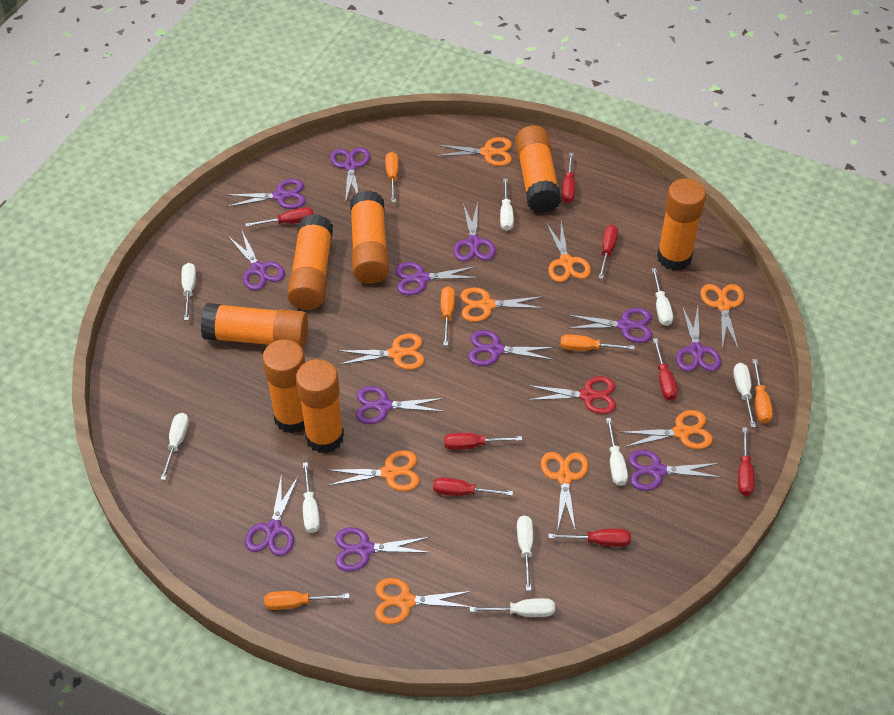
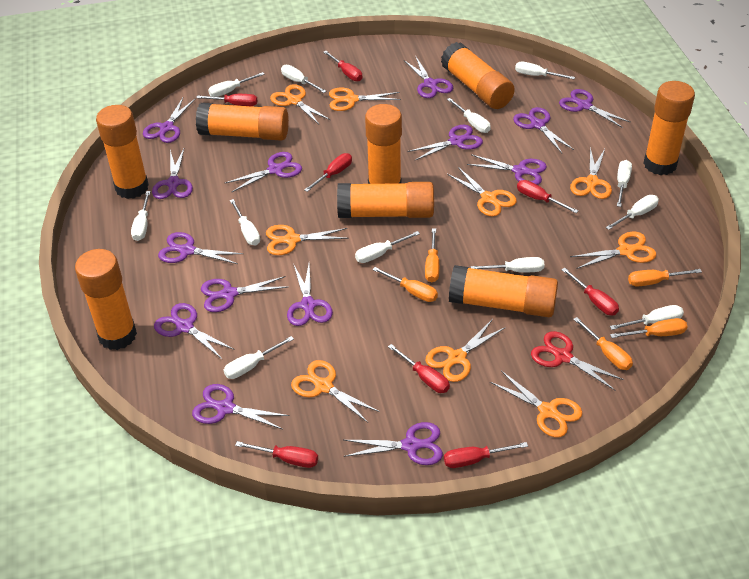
orange glue stick: 7 -> 8
purple scissors: 12 -> 14
white screwdriver: 9 -> 12

